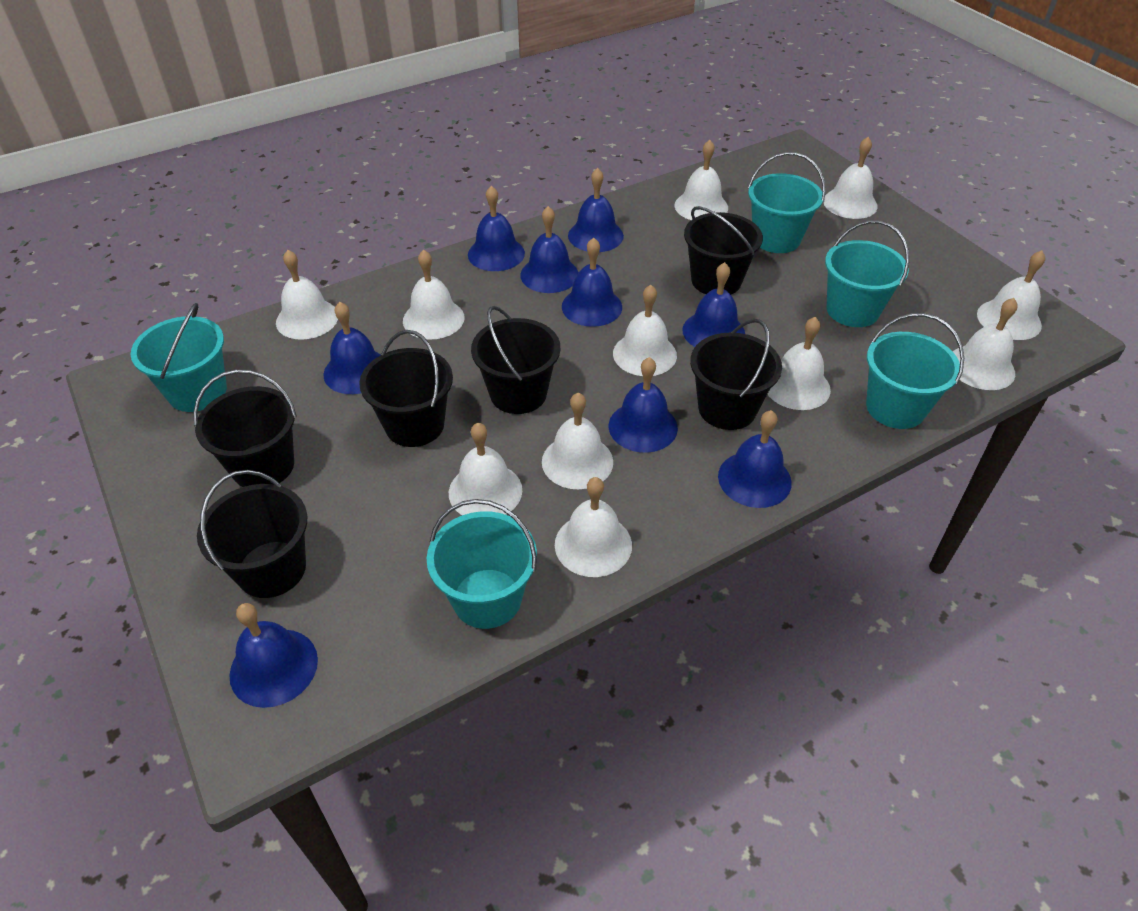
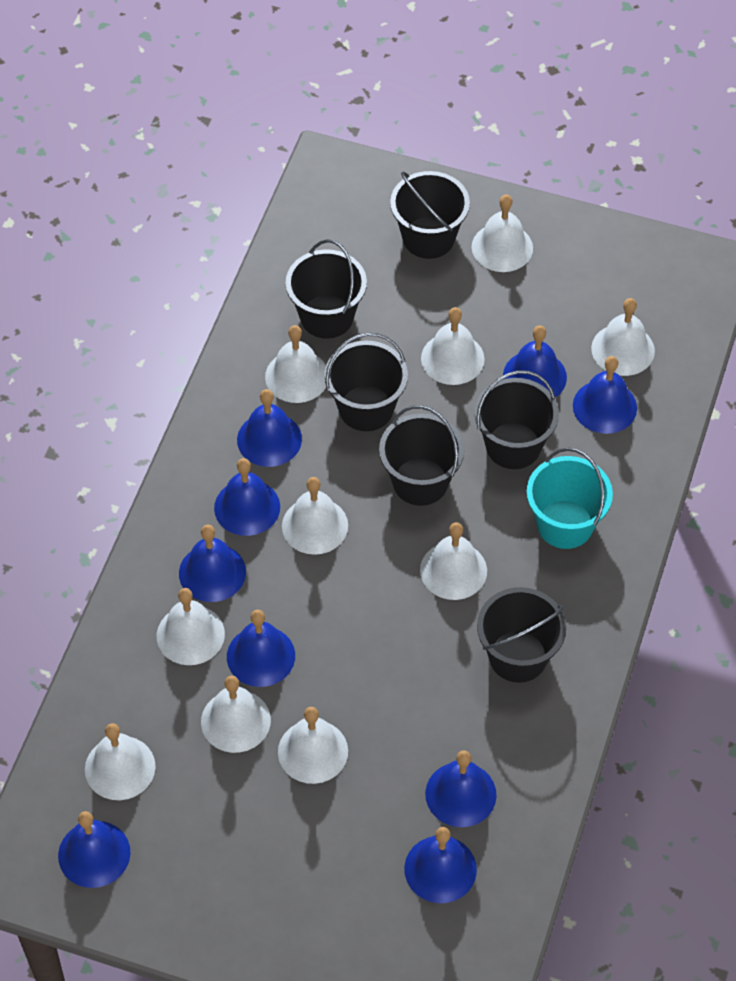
turquoise bucket: 5 -> 1
white bell: 11 -> 10

